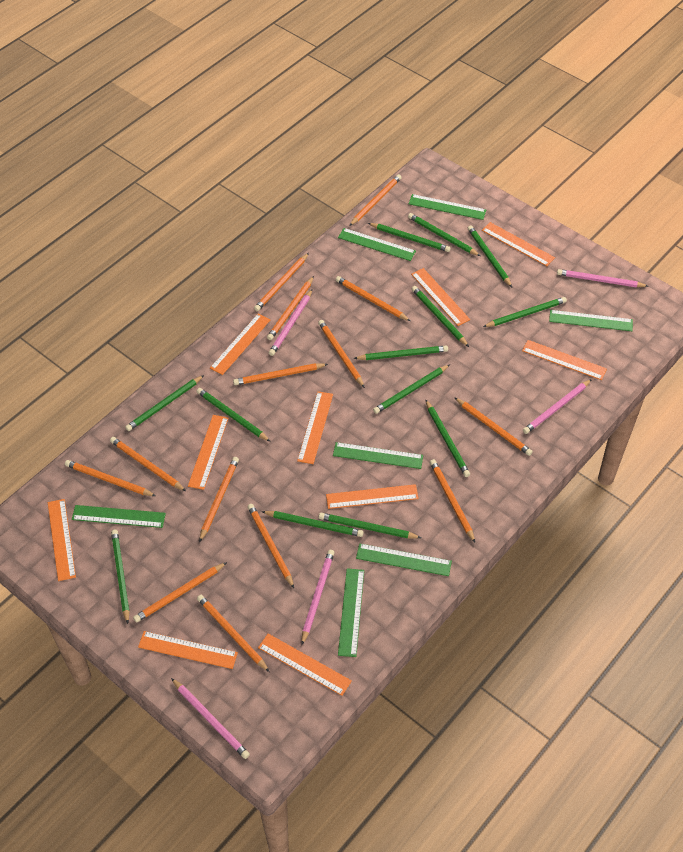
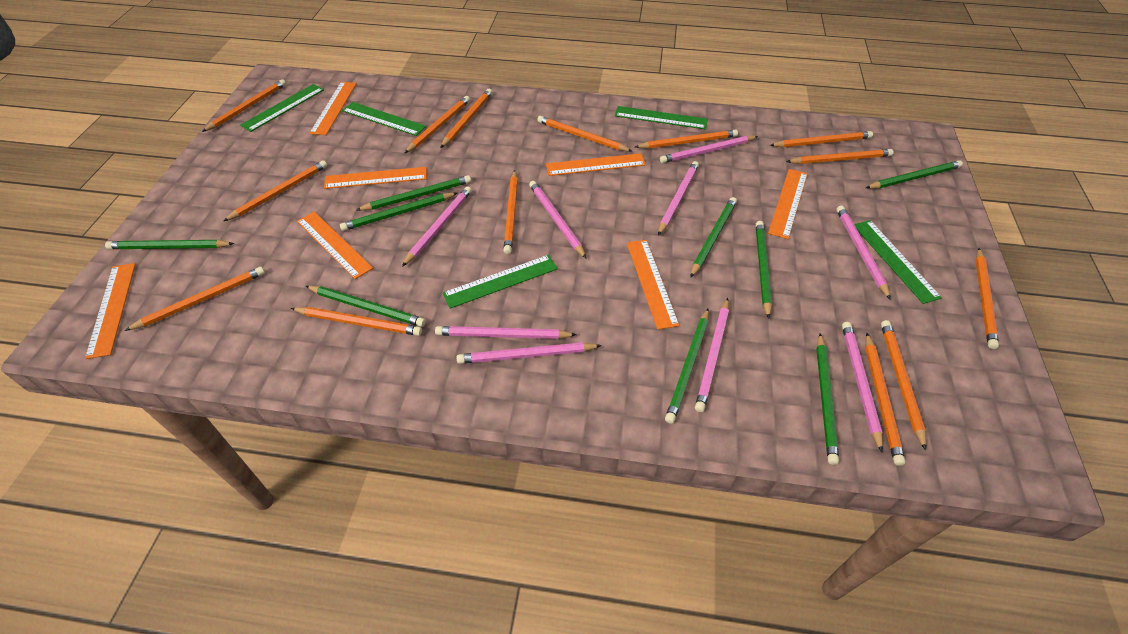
green pencil: 13 -> 9
green ruler: 7 -> 5
orange ruler: 10 -> 7
pink pencil: 5 -> 9

